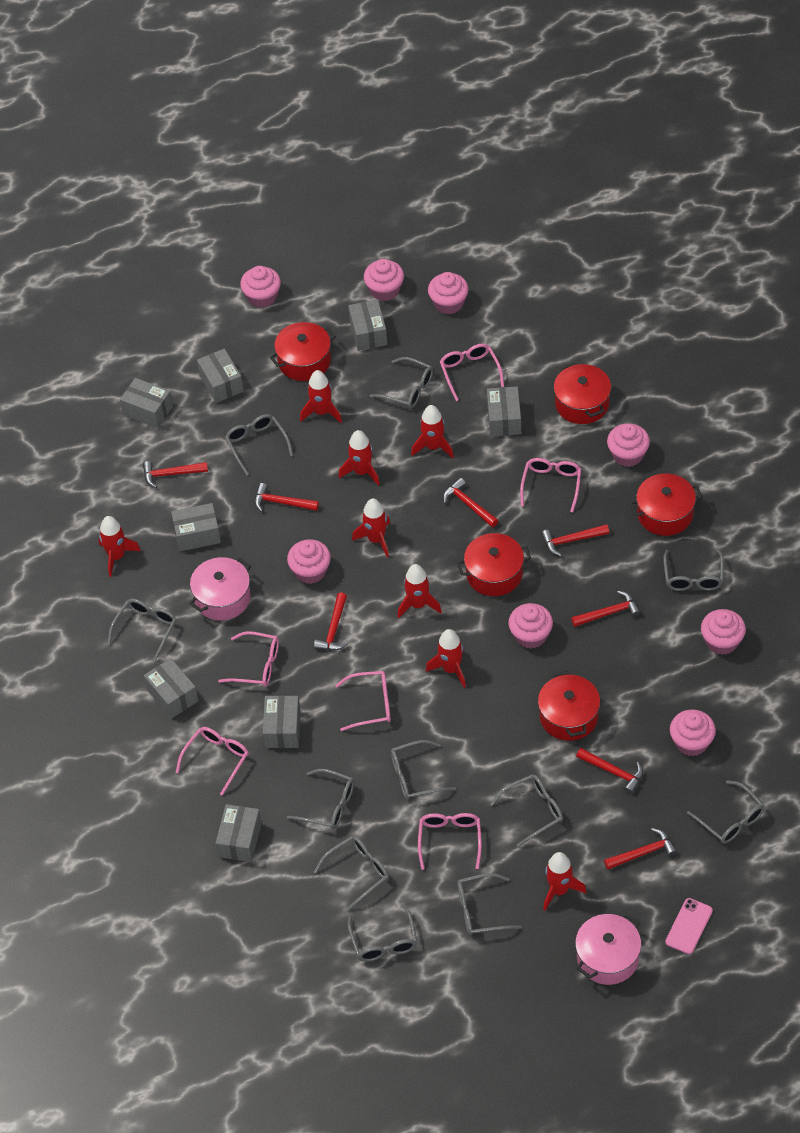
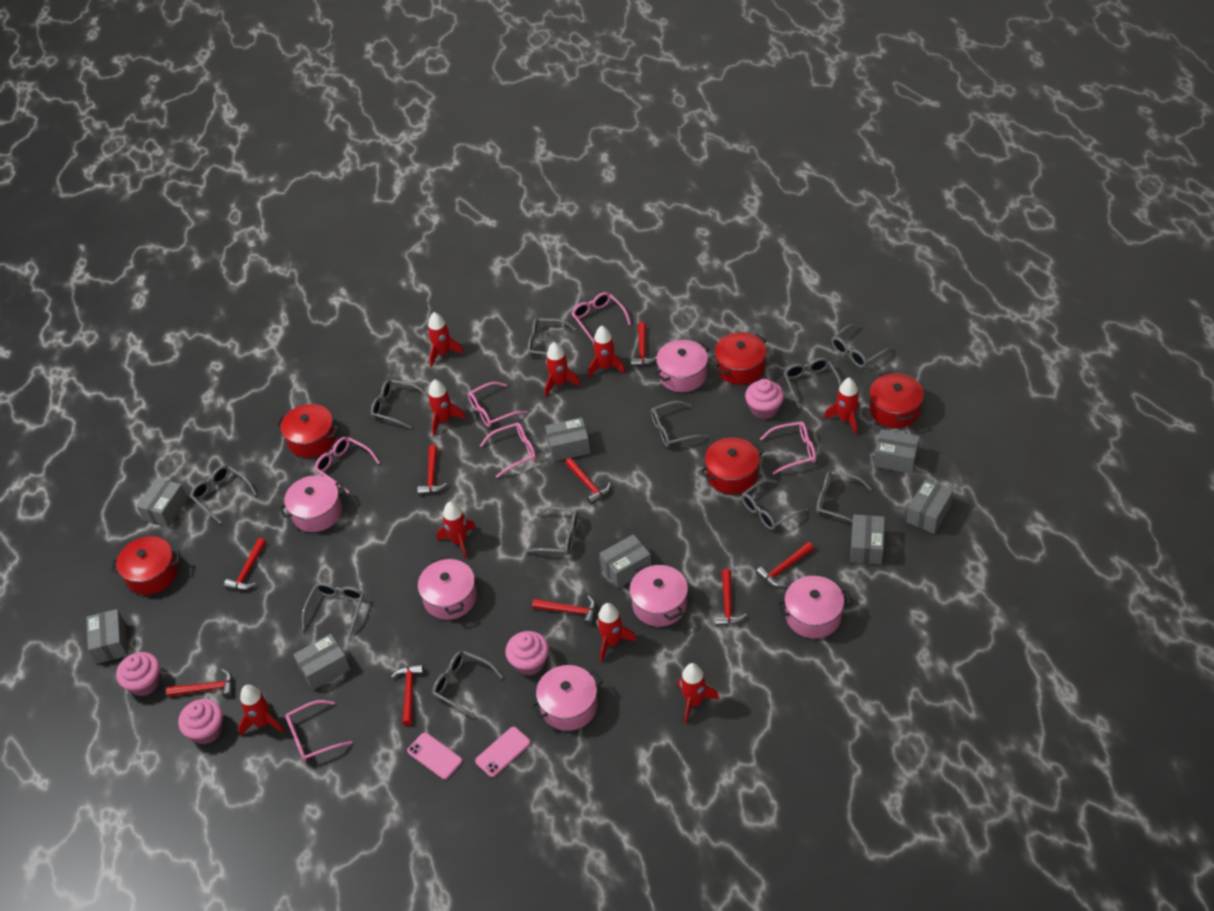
pink cupcake: 8 -> 4
pink phone: 1 -> 2
pink pot: 2 -> 6
red hammer: 8 -> 9
red rocket: 8 -> 9

